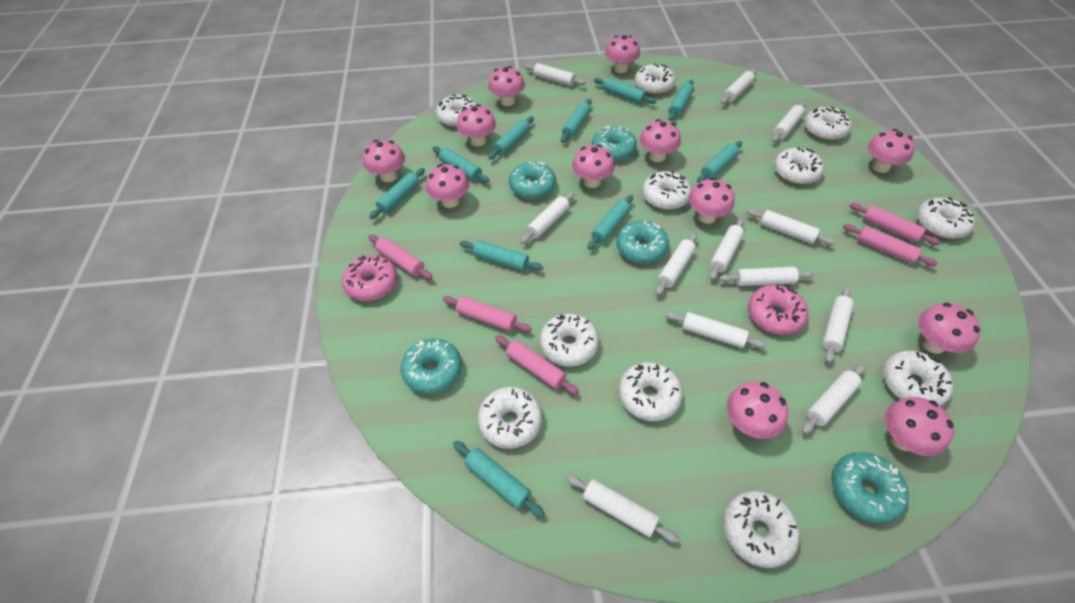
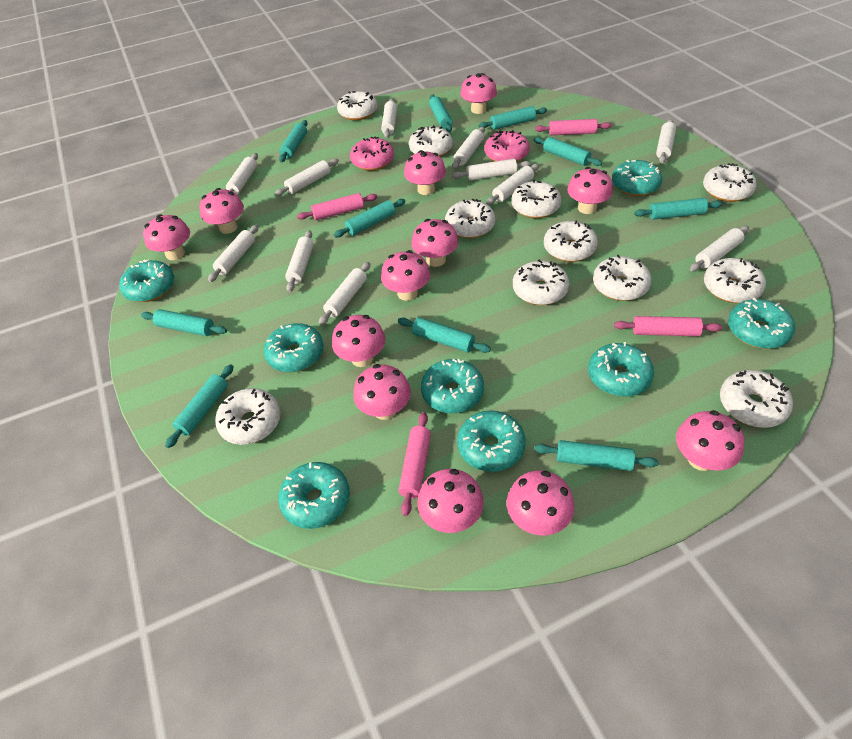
pink rolling pin: 5 -> 4
turquoise donut: 5 -> 8
white rolling pin: 12 -> 11

